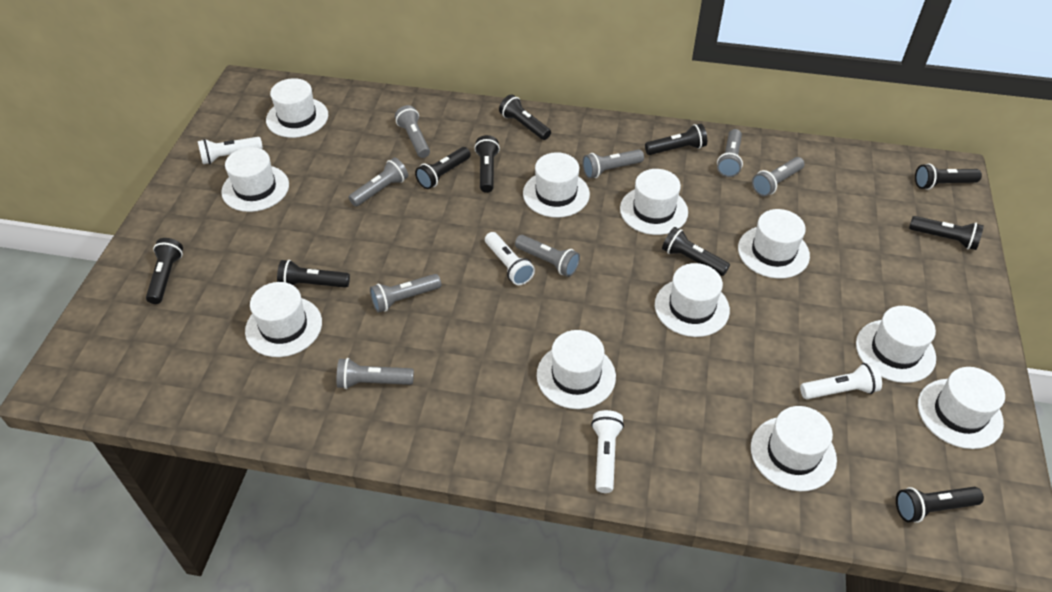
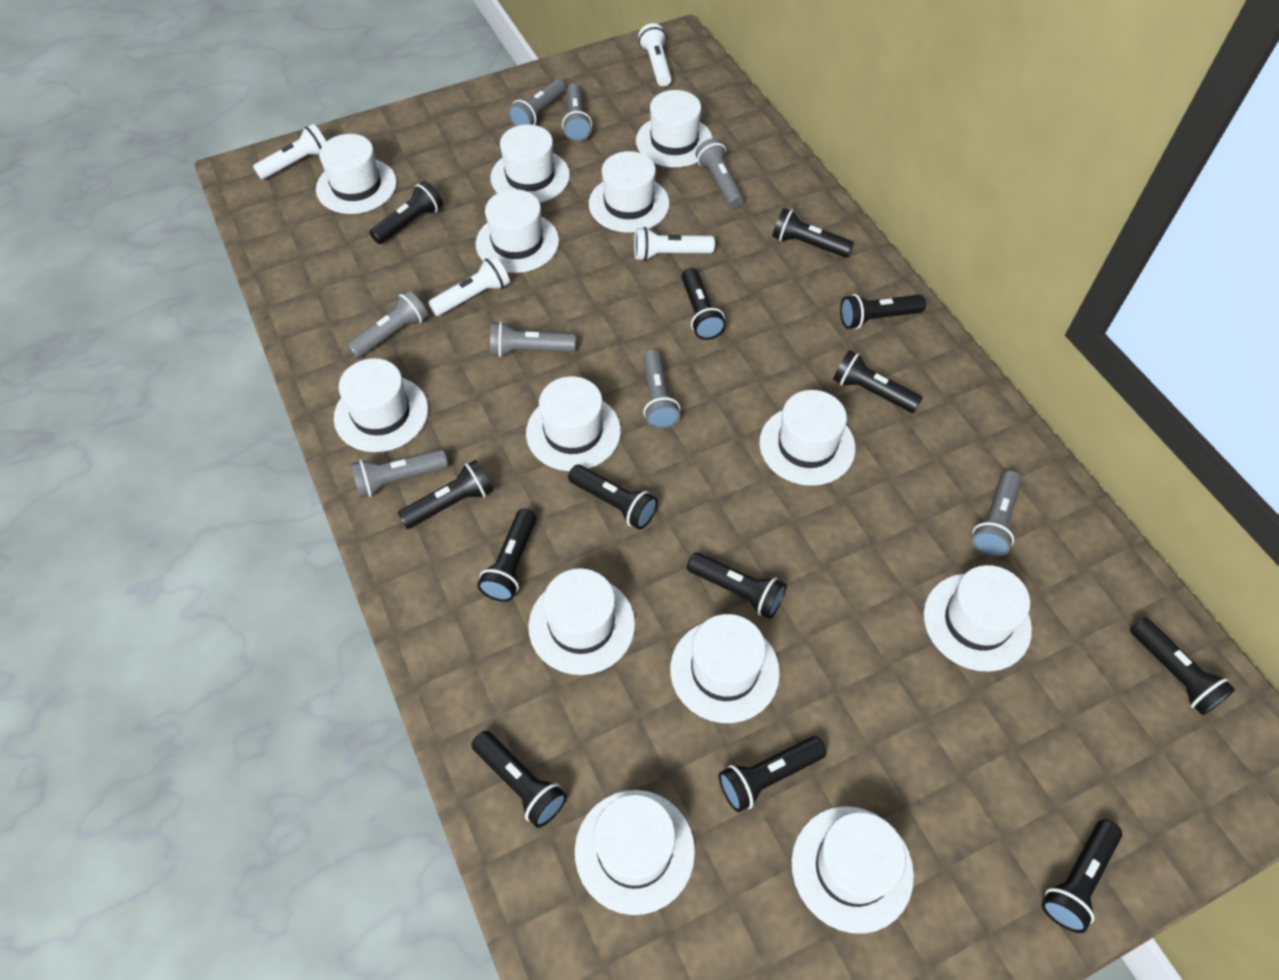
black flashlight: 10 -> 13
white hat: 11 -> 13

